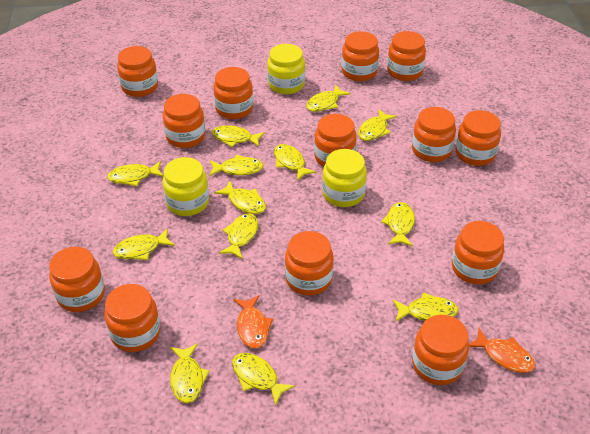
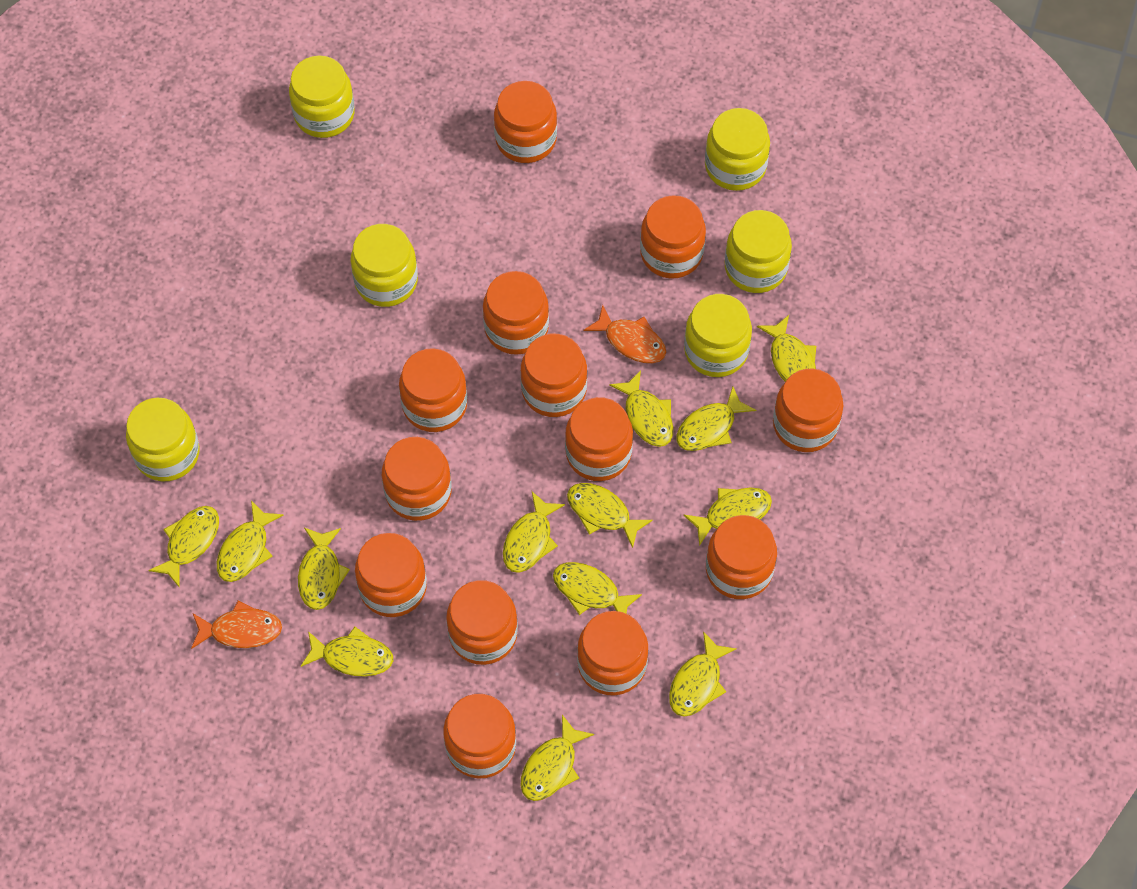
yellow jar: 3 -> 6

